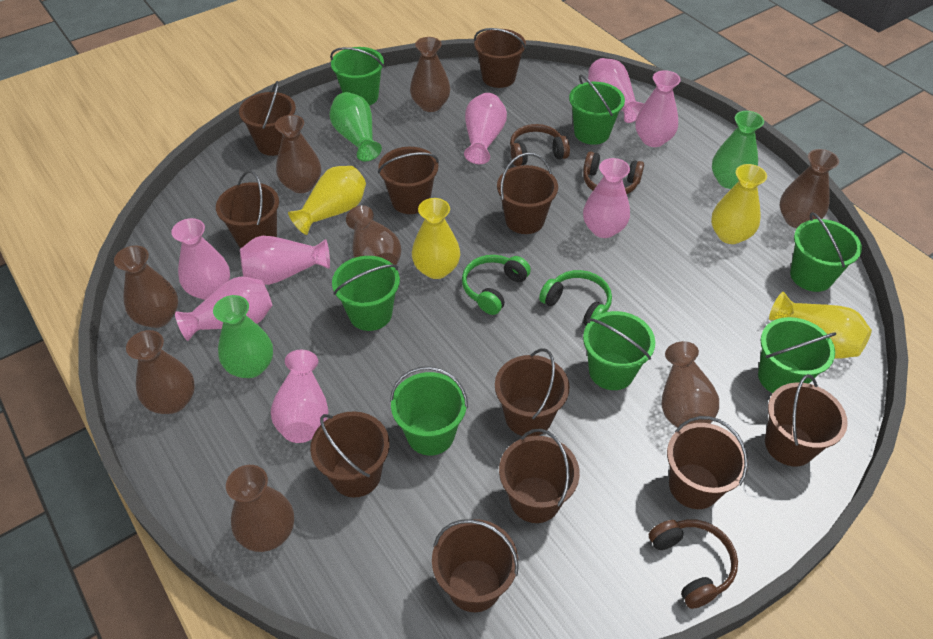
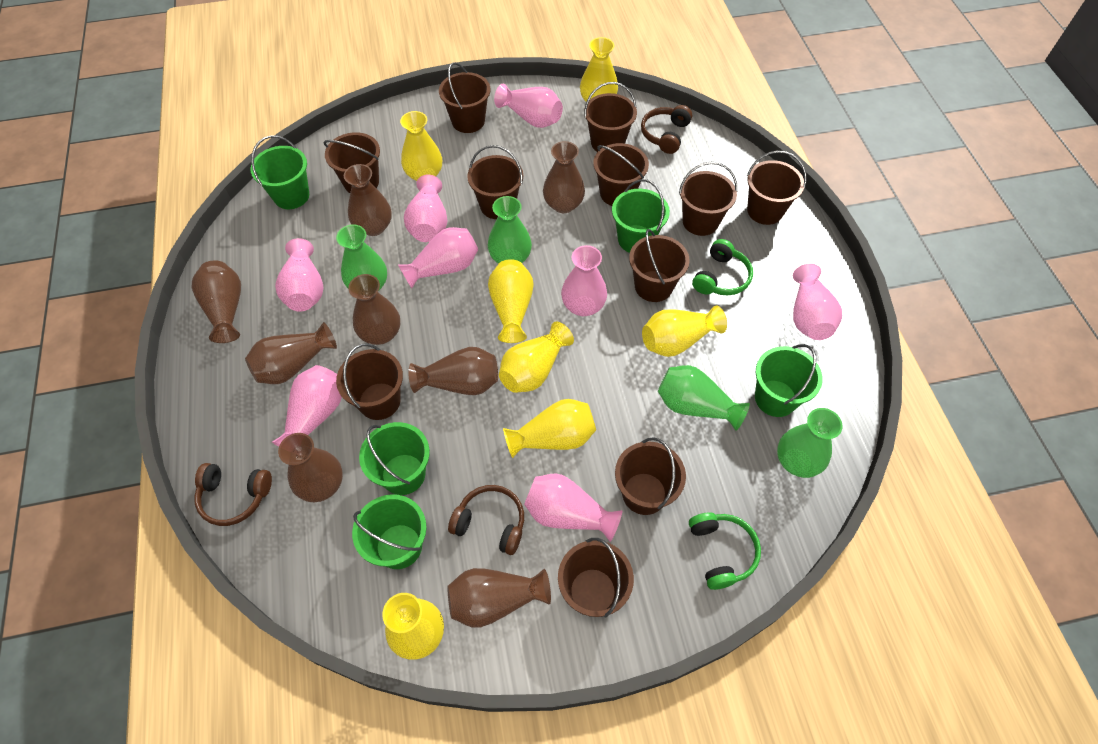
green bucket: 7 -> 5
green vase: 3 -> 4
yellow vase: 4 -> 7

